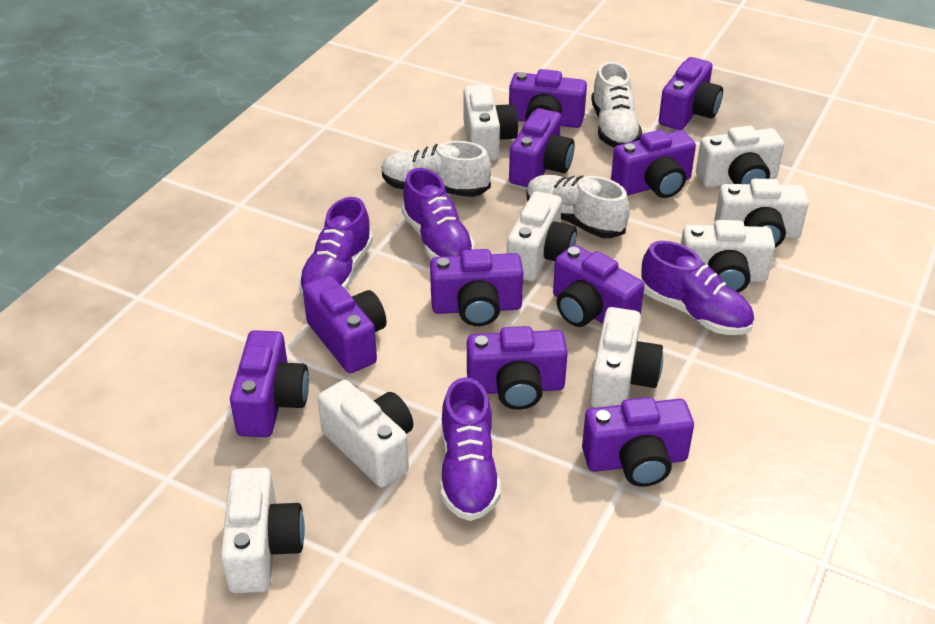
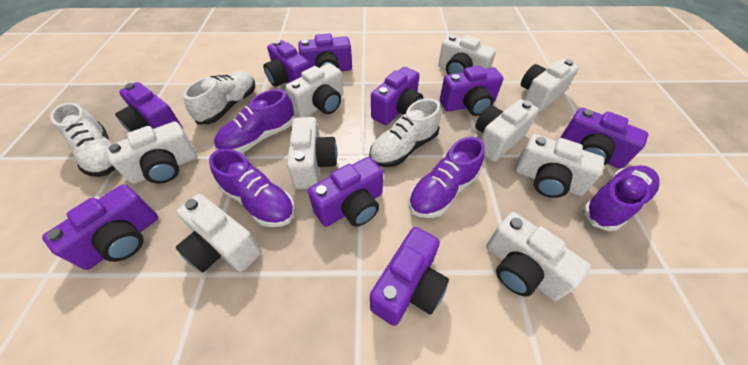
purple camera: 10 -> 9
white camera: 8 -> 9

